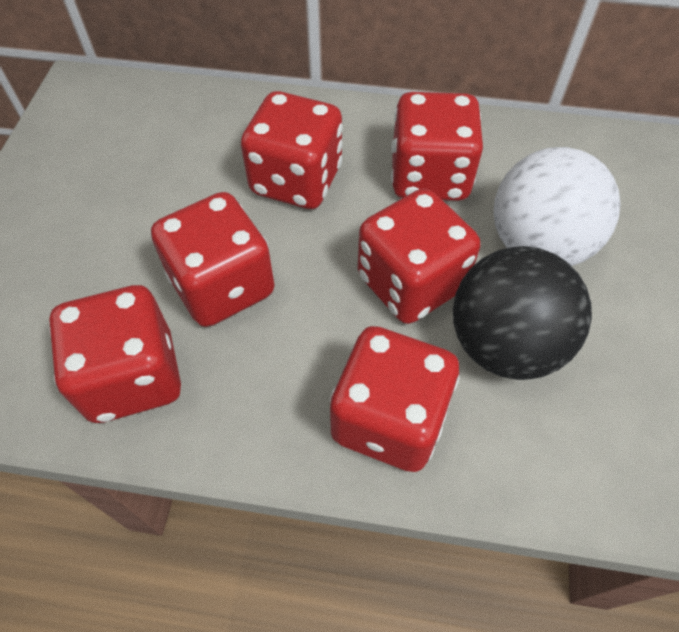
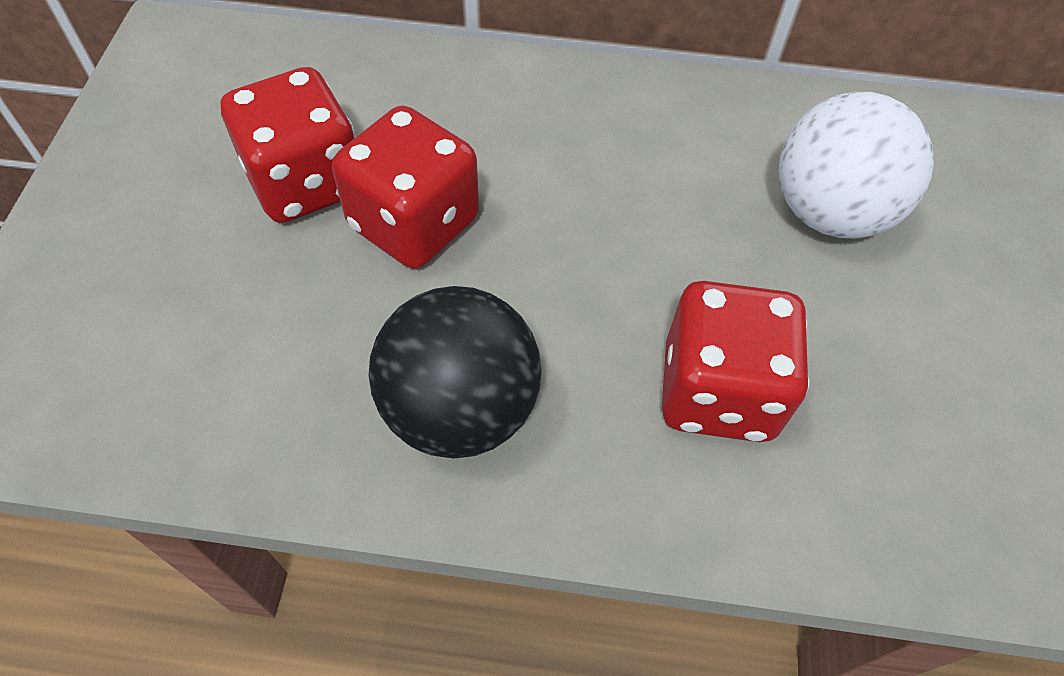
red dice: 6 -> 3

